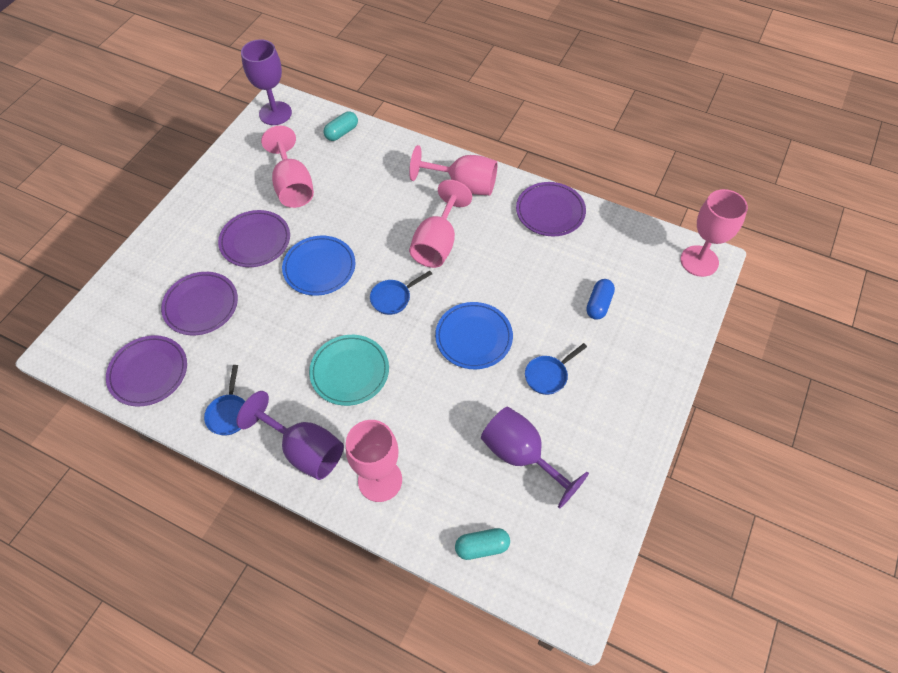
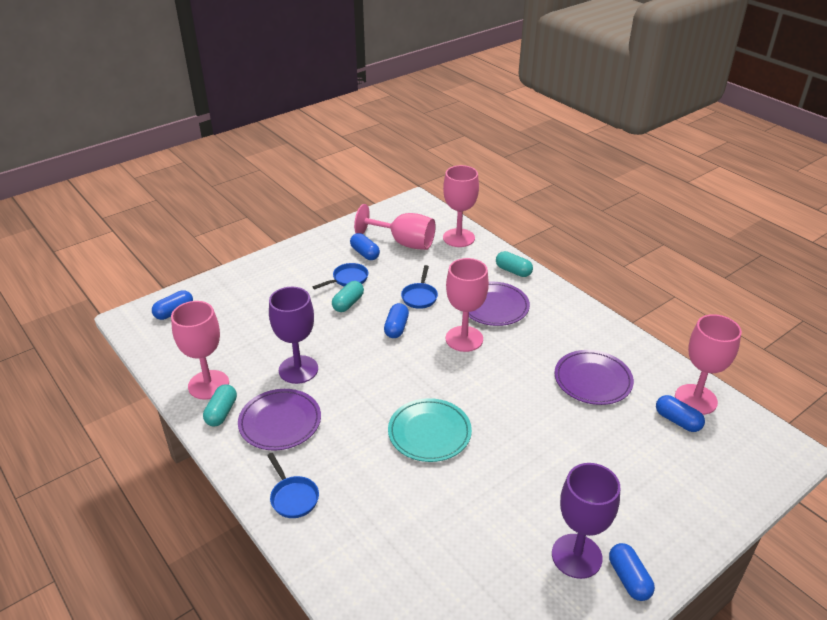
blue capsule: 1 -> 5
blue plate: 2 -> 0
purple goblet: 3 -> 2
purple plate: 4 -> 3
turquoise capsule: 2 -> 3

